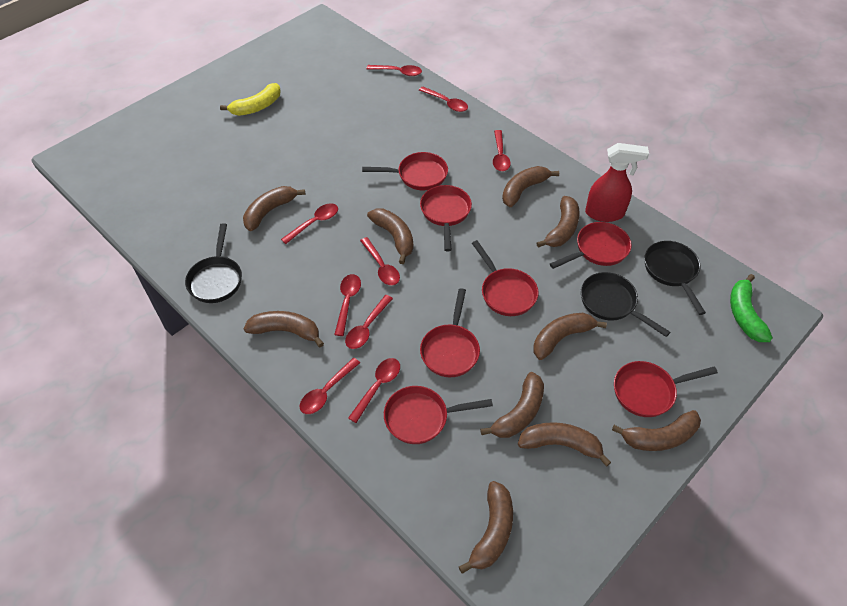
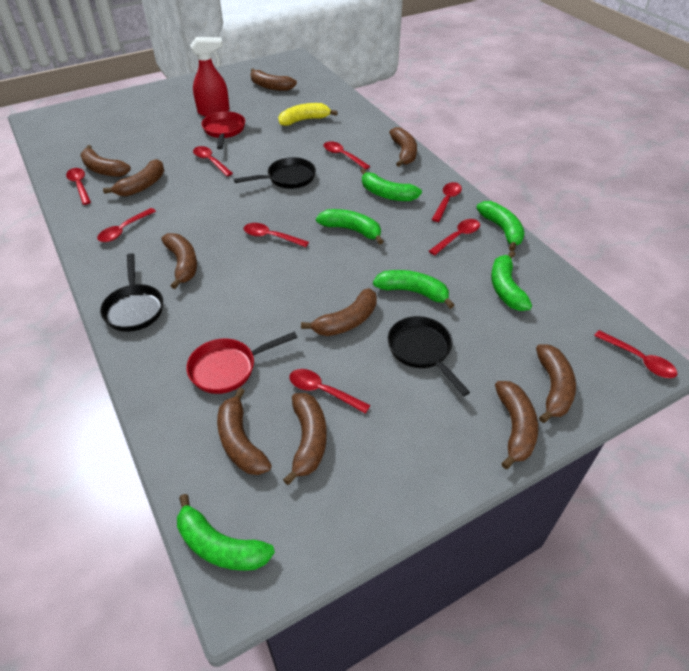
green banana: 1 -> 6
red pan: 7 -> 2

